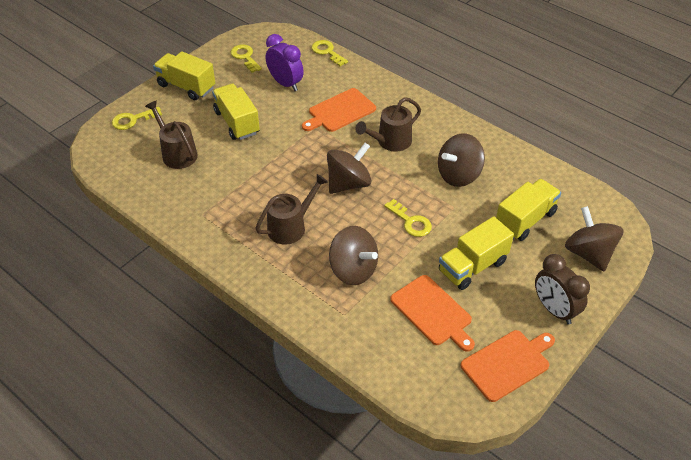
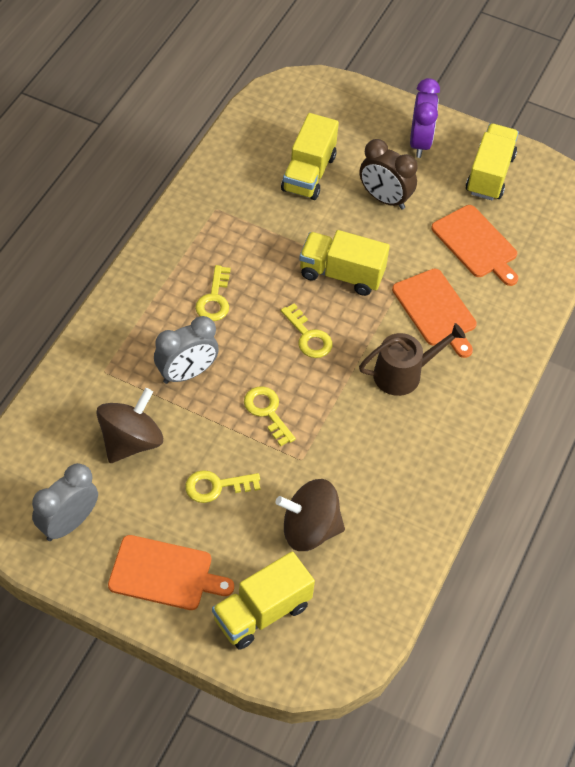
brown spinning top: 4 -> 2
brown watering can: 3 -> 1
grey clock: 0 -> 2

